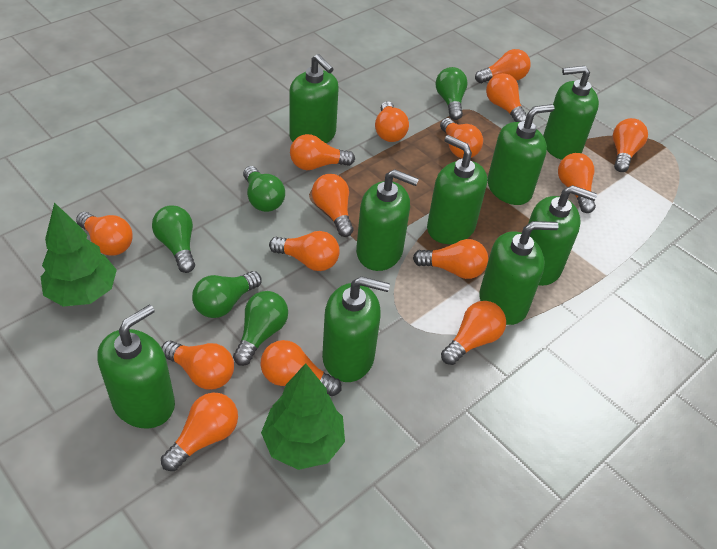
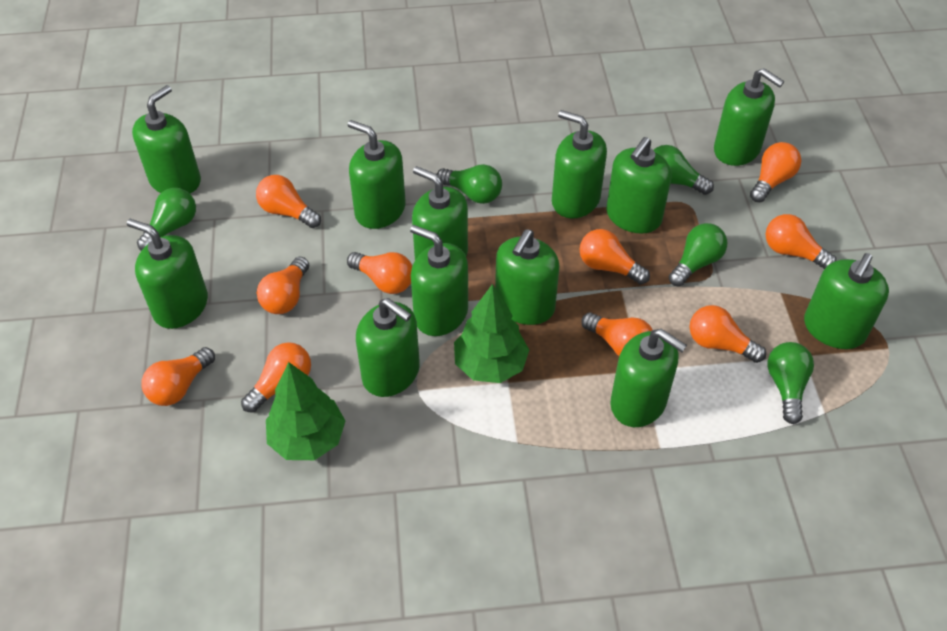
green soap dispenser: 9 -> 12
orange light bulb: 15 -> 10

